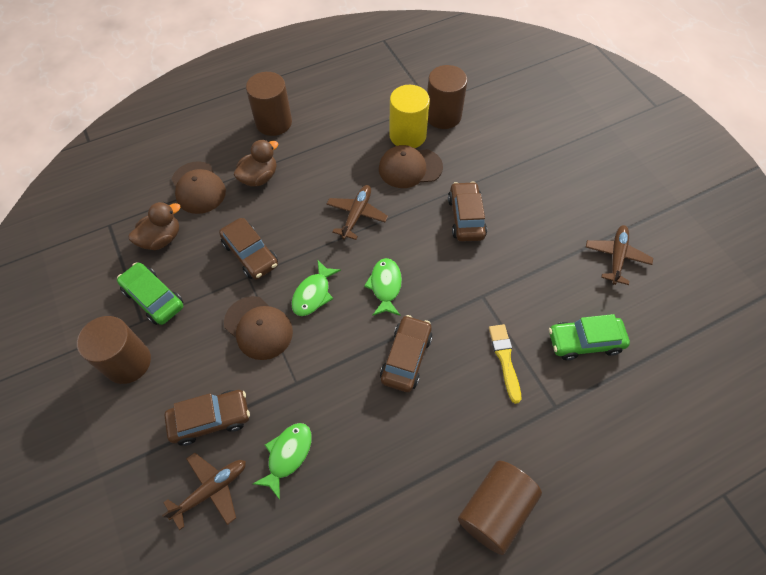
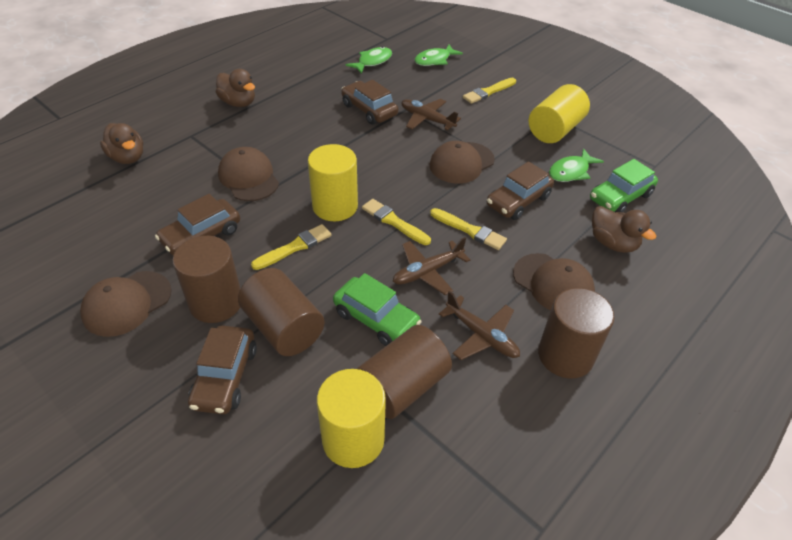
brown cap: 3 -> 4
brown duck: 2 -> 3
yellow brush: 1 -> 4
yellow cylinder: 1 -> 3

